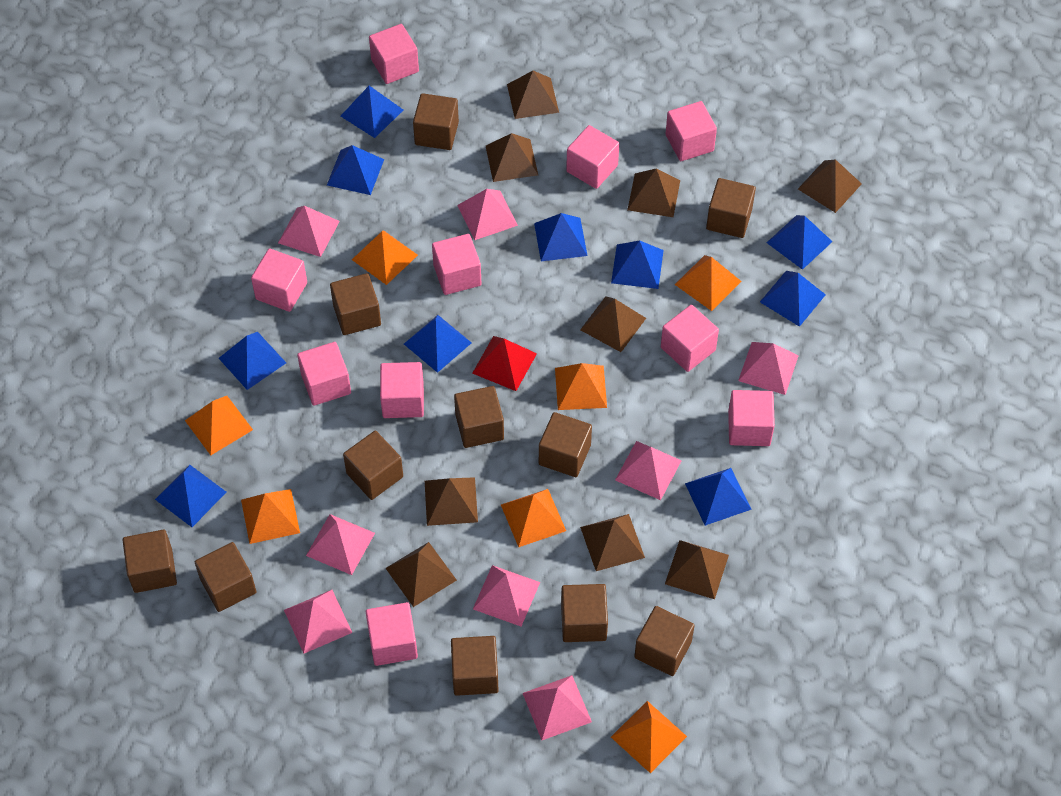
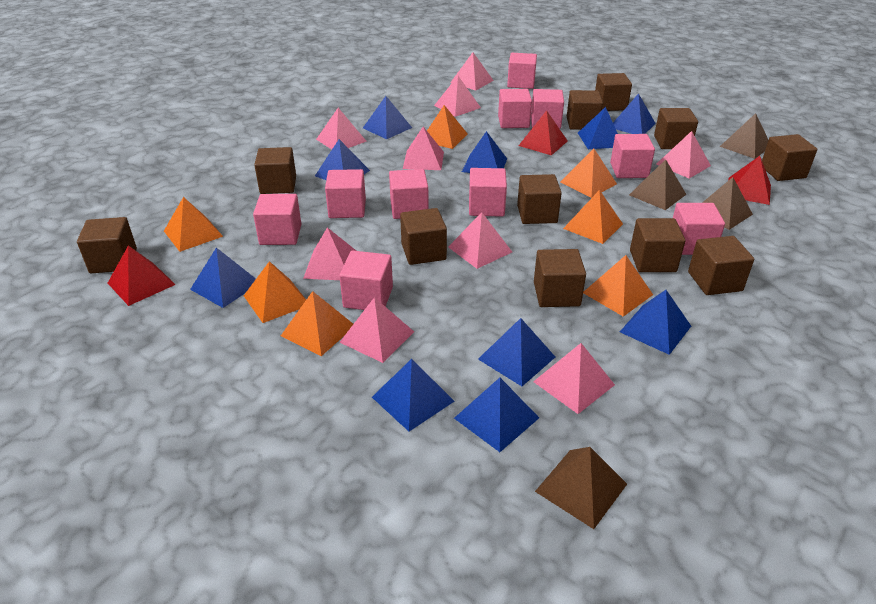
brown pyramid: 9 -> 4
pink pyramid: 8 -> 9
red pyramid: 1 -> 3

